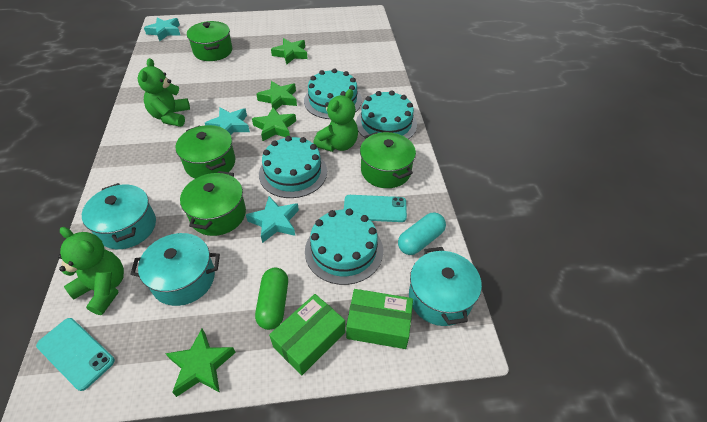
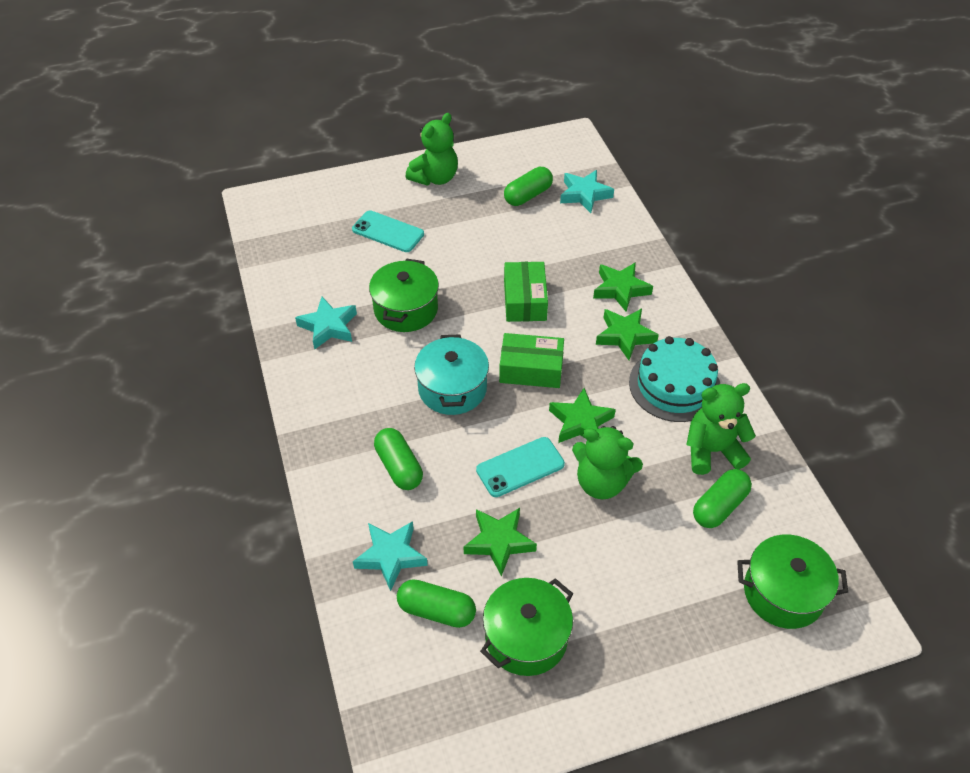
green capsule: 1 -> 4
green pot: 4 -> 3
turquoise cake: 4 -> 1
turquoise capsule: 1 -> 0
turquoise pot: 3 -> 1

